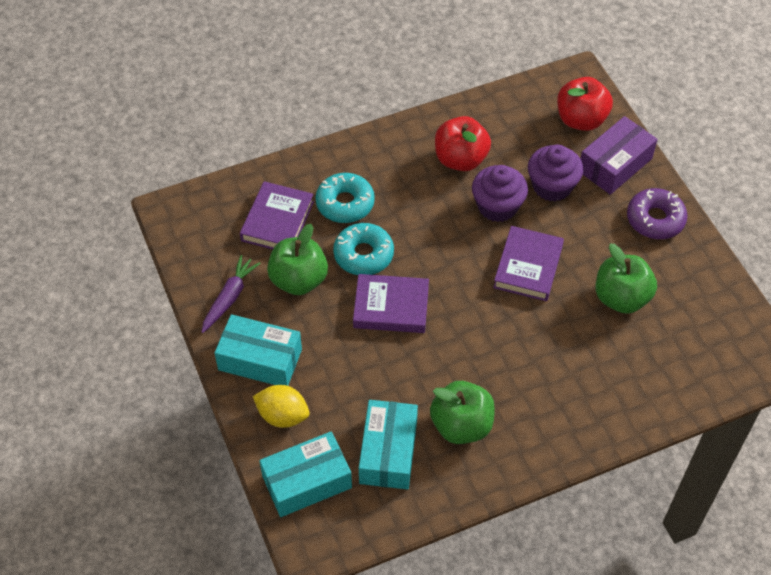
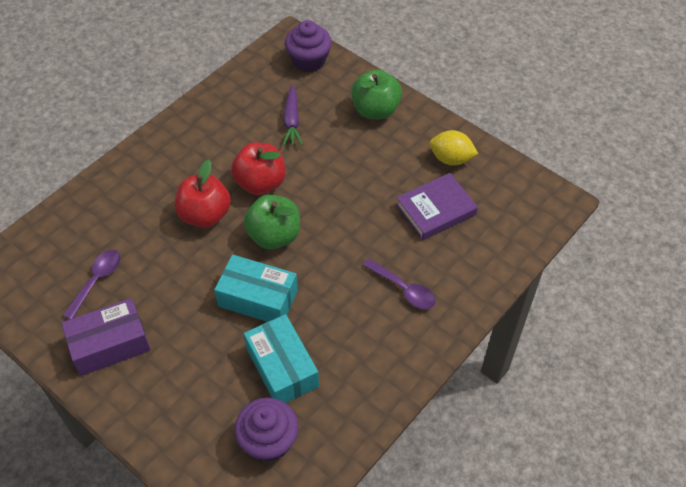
green apple: 3 -> 2
purple book: 3 -> 1
purple donut: 1 -> 0
purple spoon: 0 -> 2
turquoise box: 3 -> 2
turquoise donut: 2 -> 0

